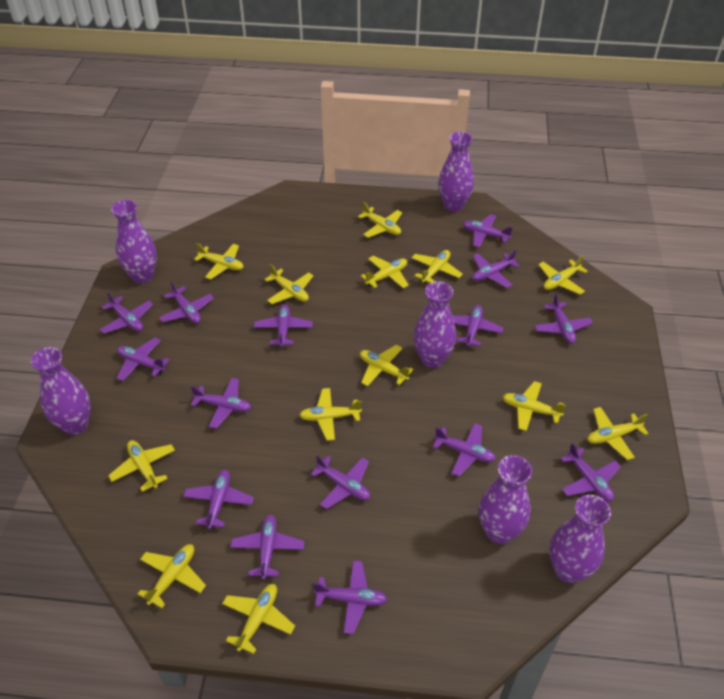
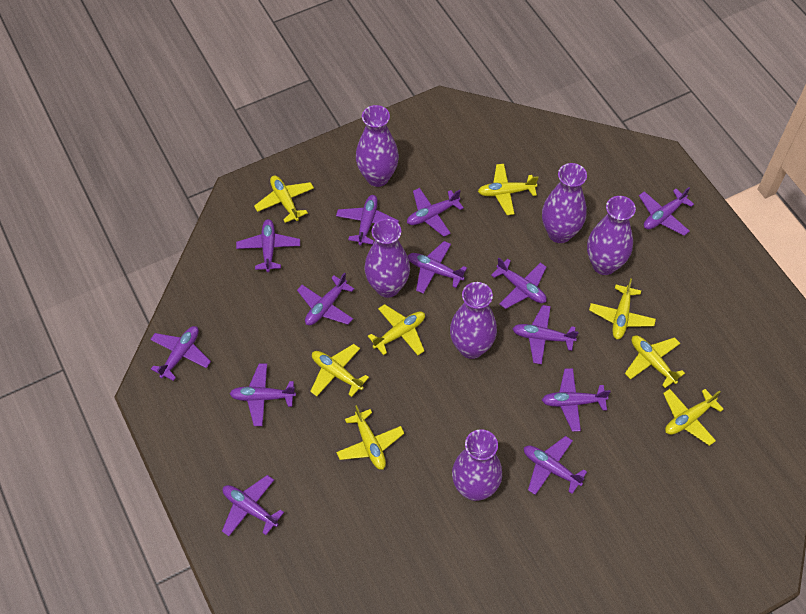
purple plane: 15 -> 13
yellow plane: 13 -> 8

